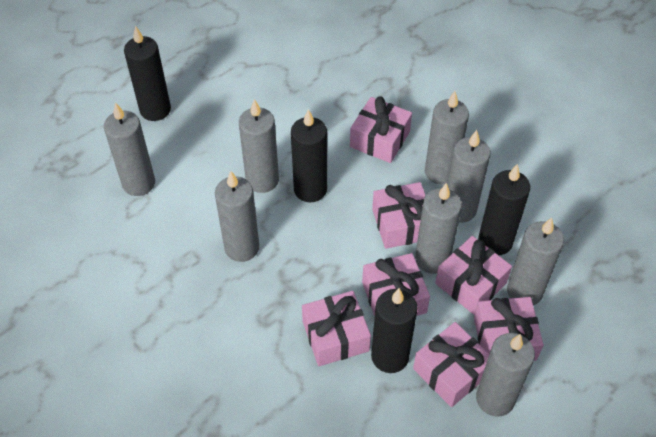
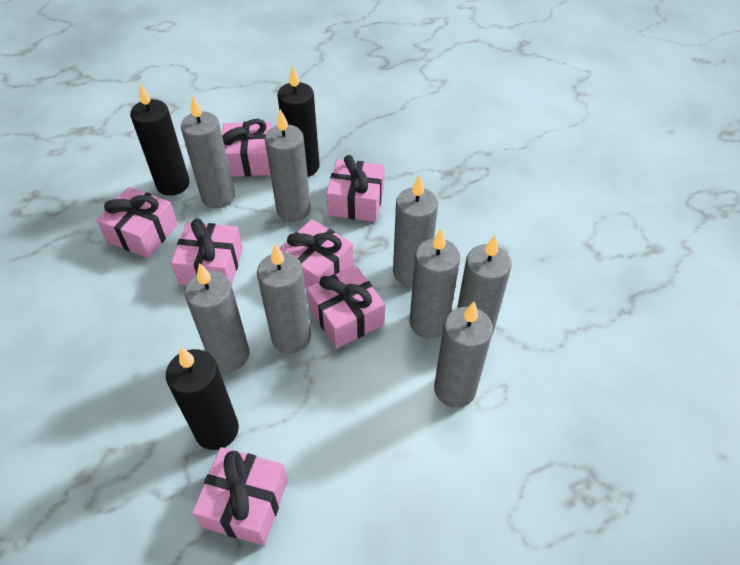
black candle: 4 -> 3

